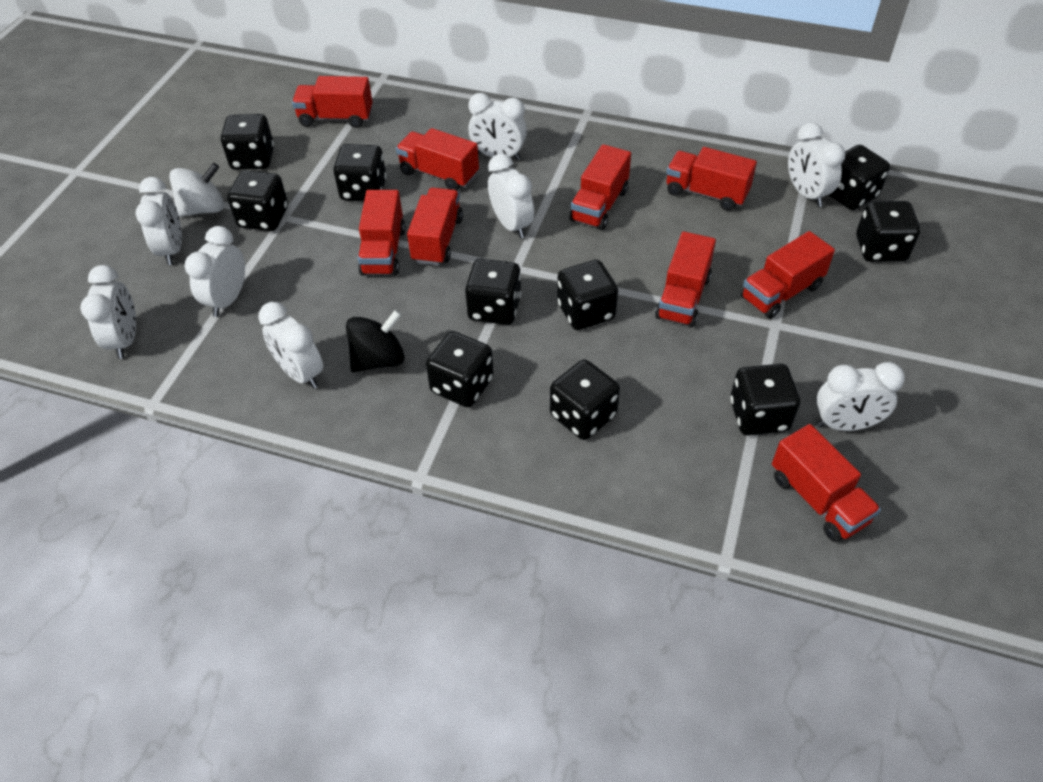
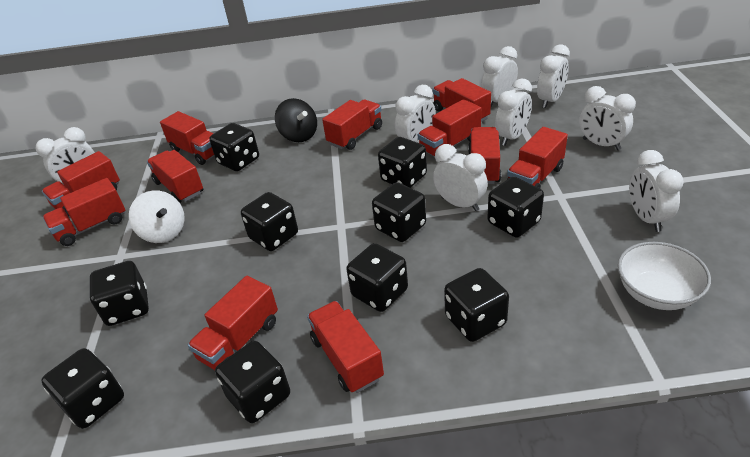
red truck: 9 -> 11
white bowl: 0 -> 1

